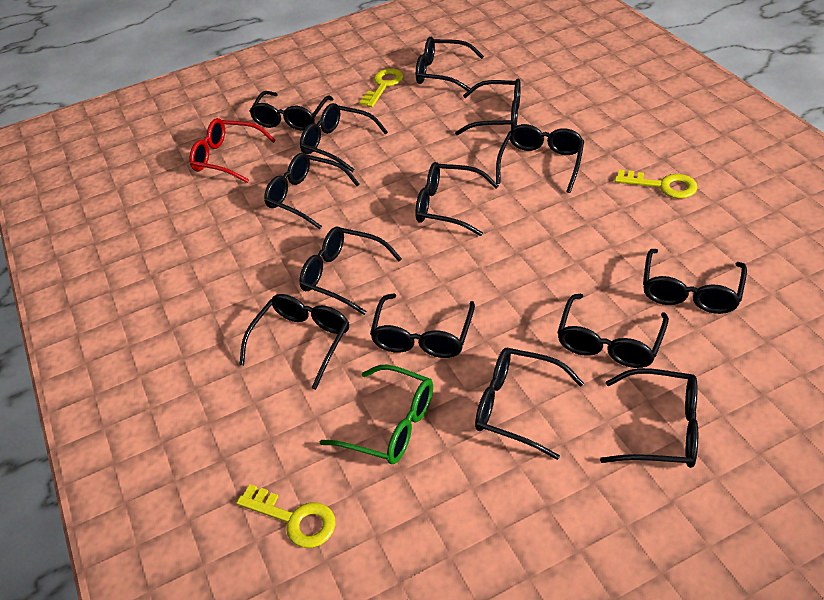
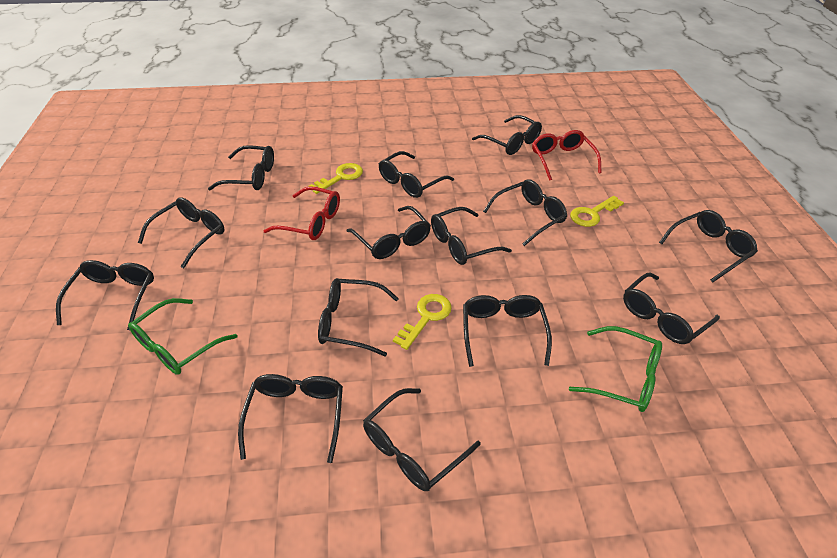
green glasses: 1 -> 2
red glasses: 1 -> 2

